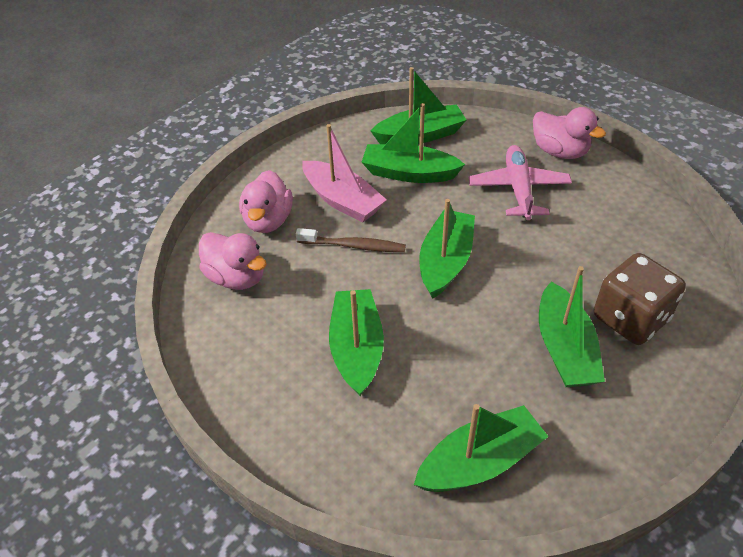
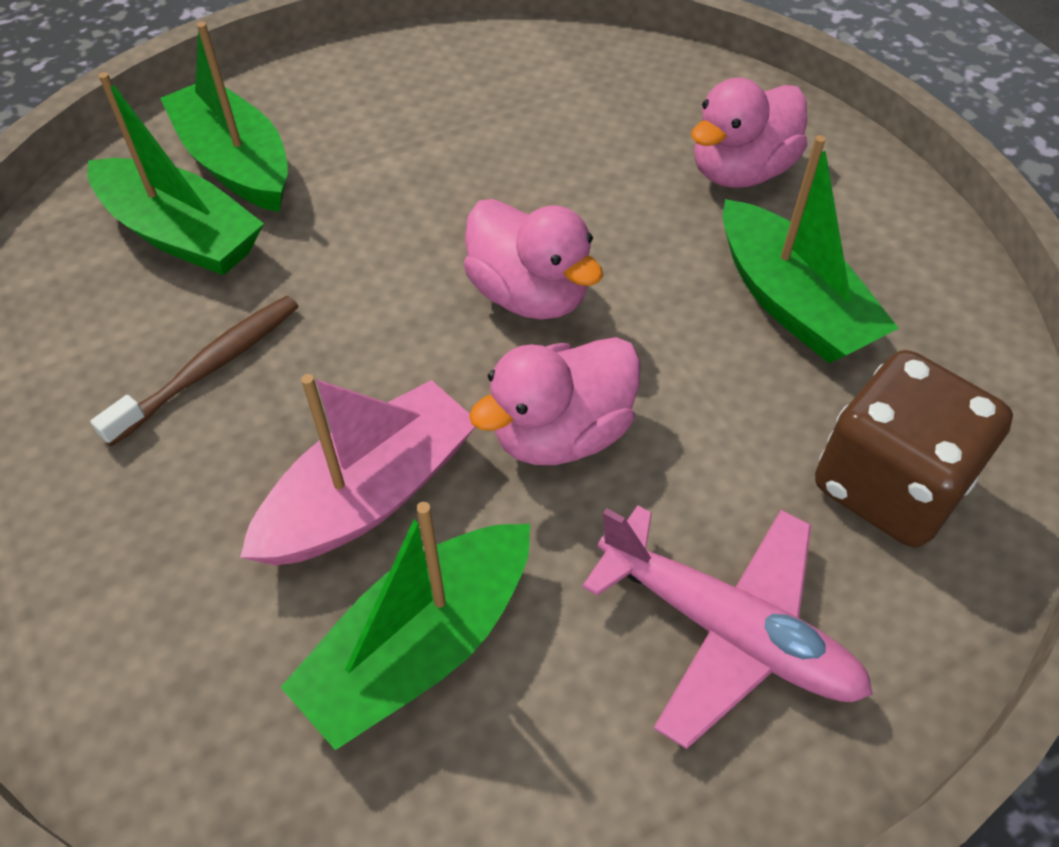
green boat: 6 -> 4

